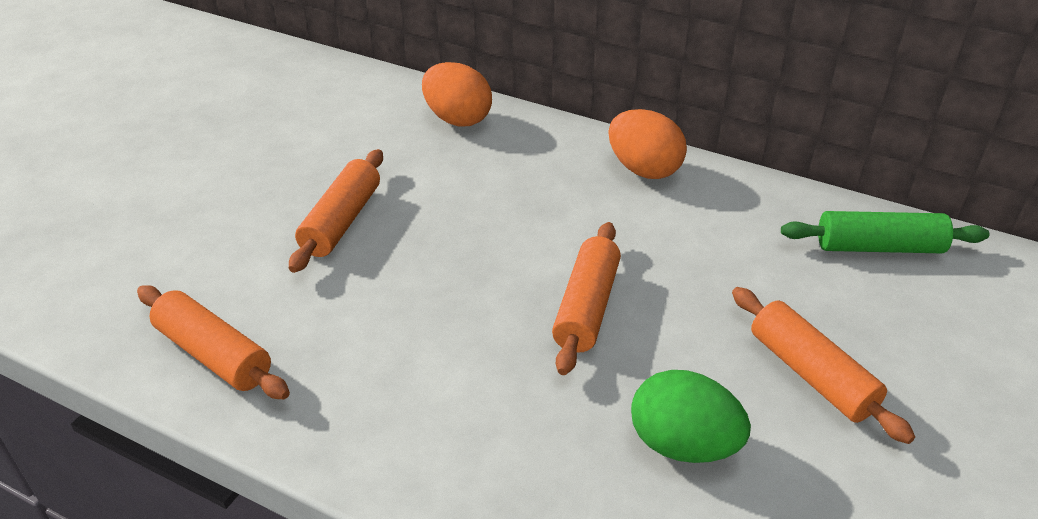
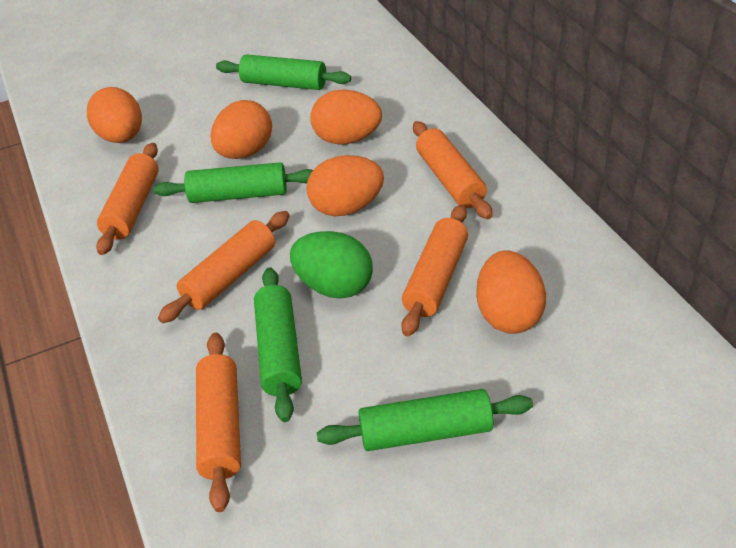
green rolling pin: 1 -> 4
orange egg: 2 -> 5
orange rolling pin: 4 -> 5

